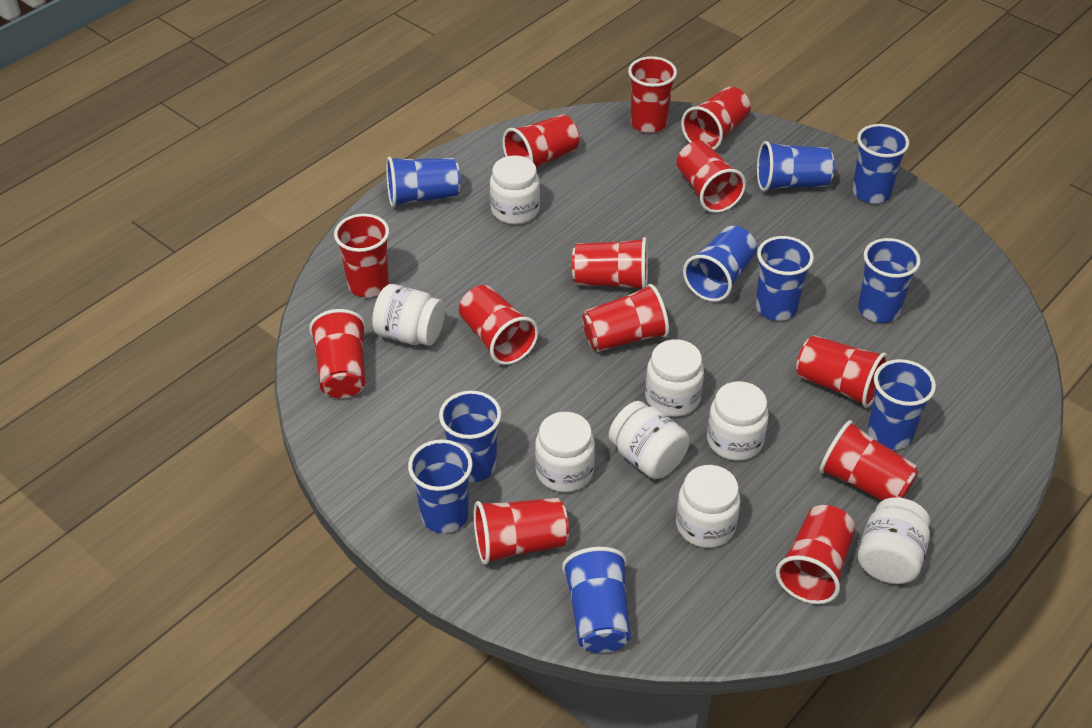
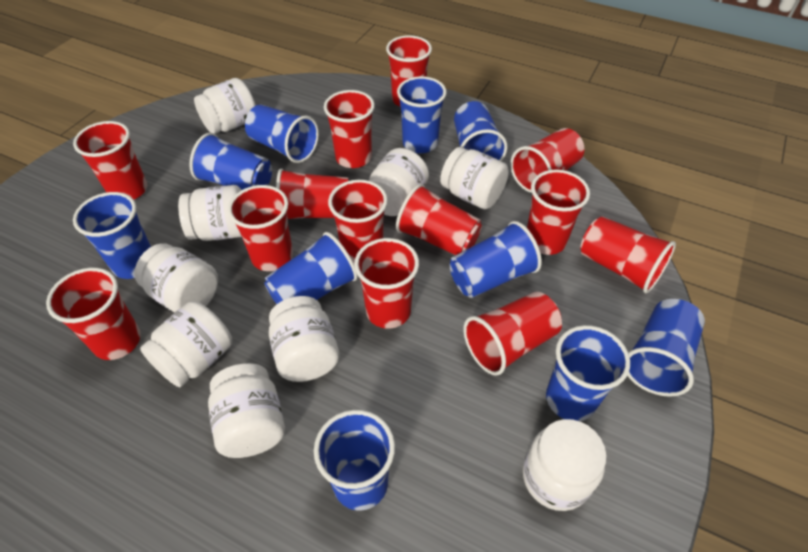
white jar: 8 -> 9

